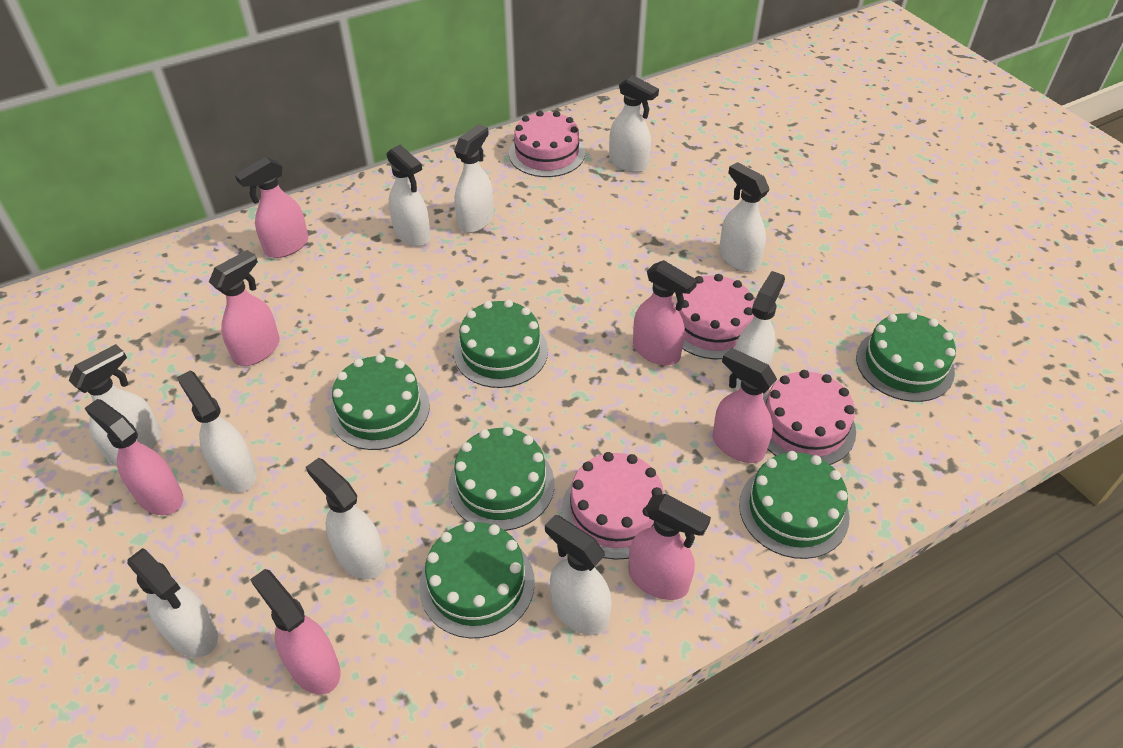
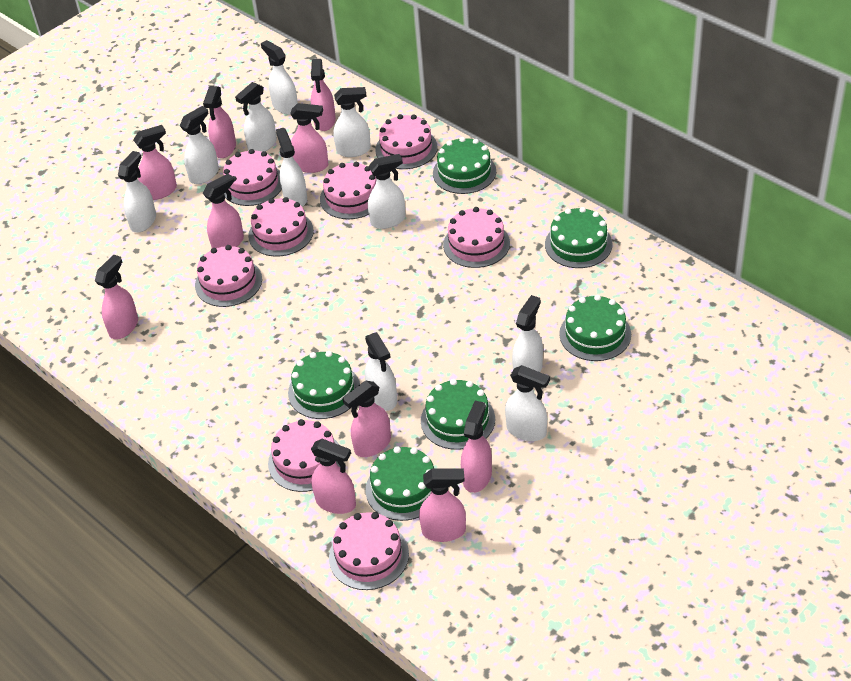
pink cake: 4 -> 8
pink spray bottle: 7 -> 10

